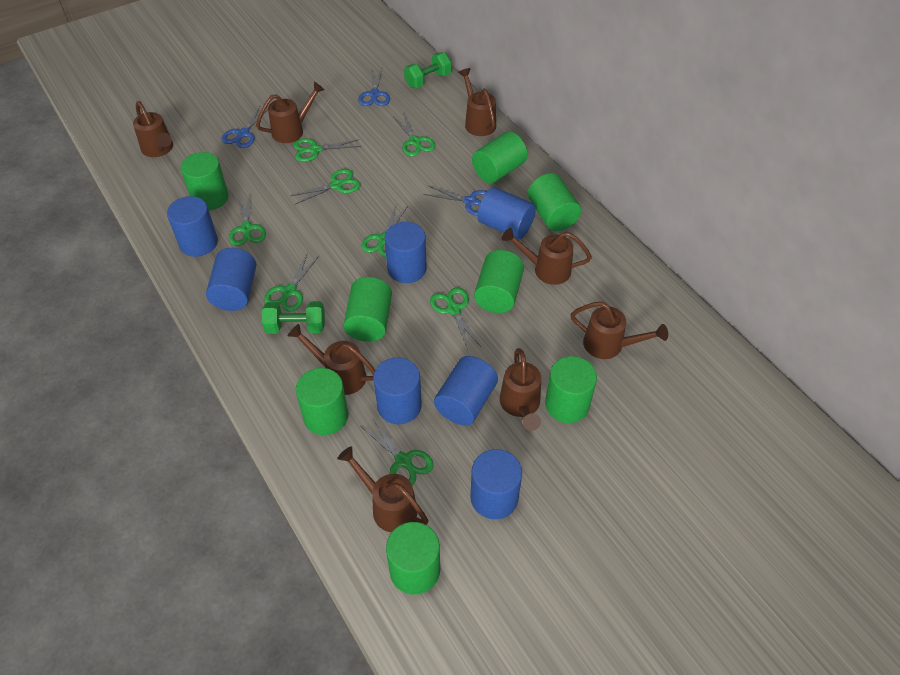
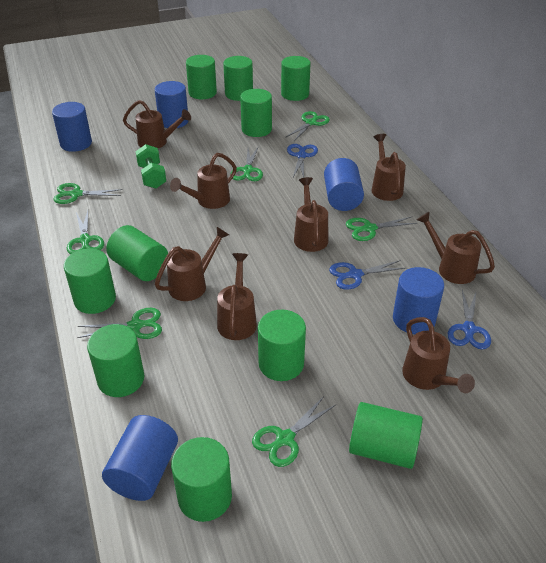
blue cylinder: 7 -> 5
green cylinder: 8 -> 10
green dumbbell: 2 -> 1
green scissors: 8 -> 7

